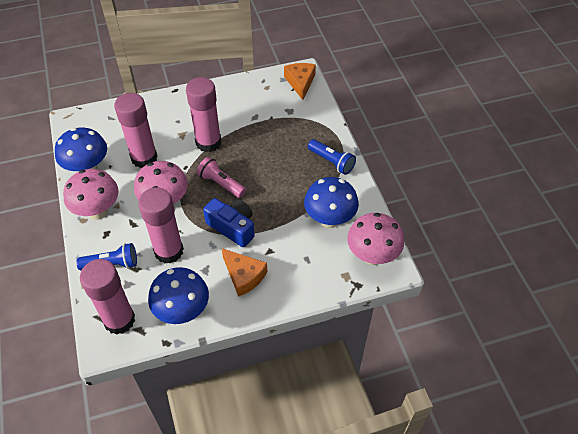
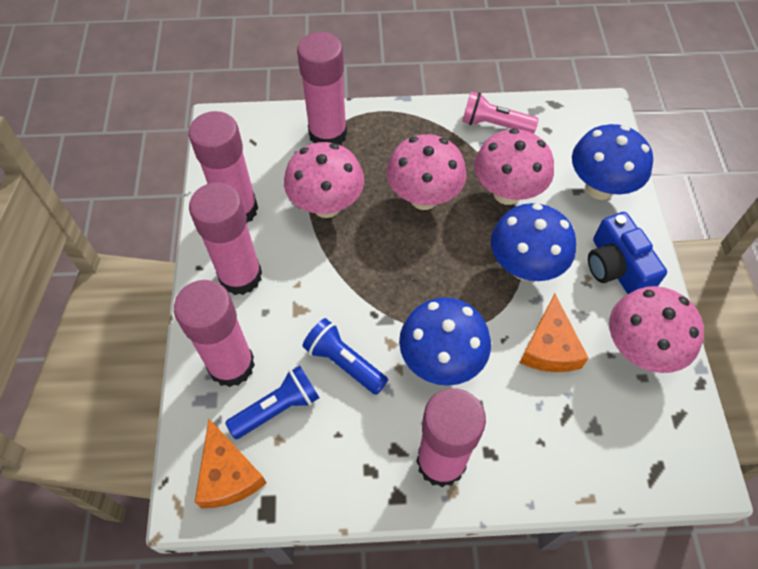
pink glue stick: 4 -> 5
pink mushroom: 3 -> 4

